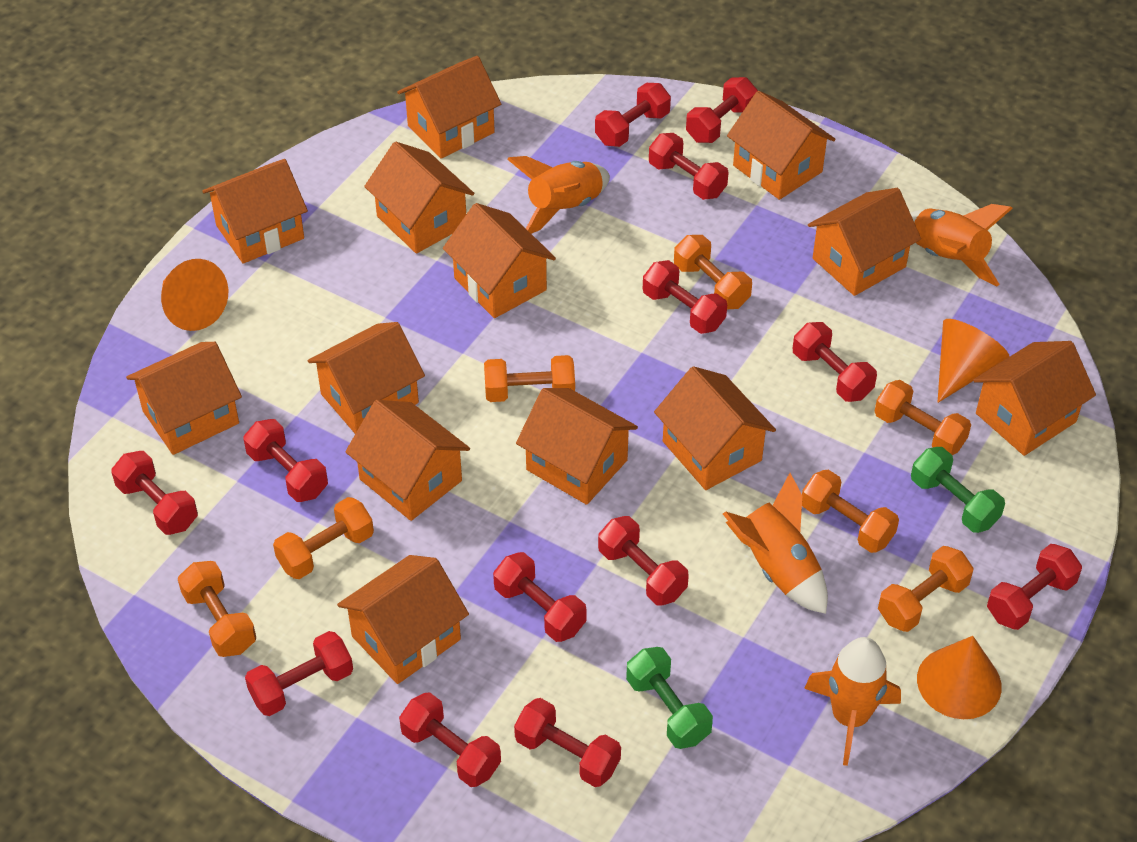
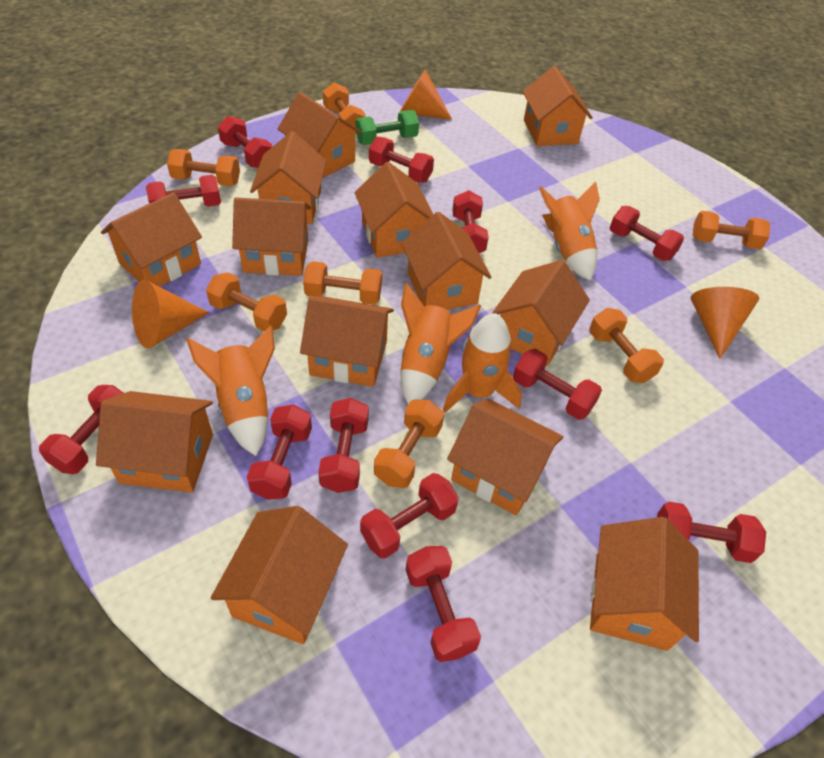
green dumbbell: 2 -> 1
red dumbbell: 13 -> 12

